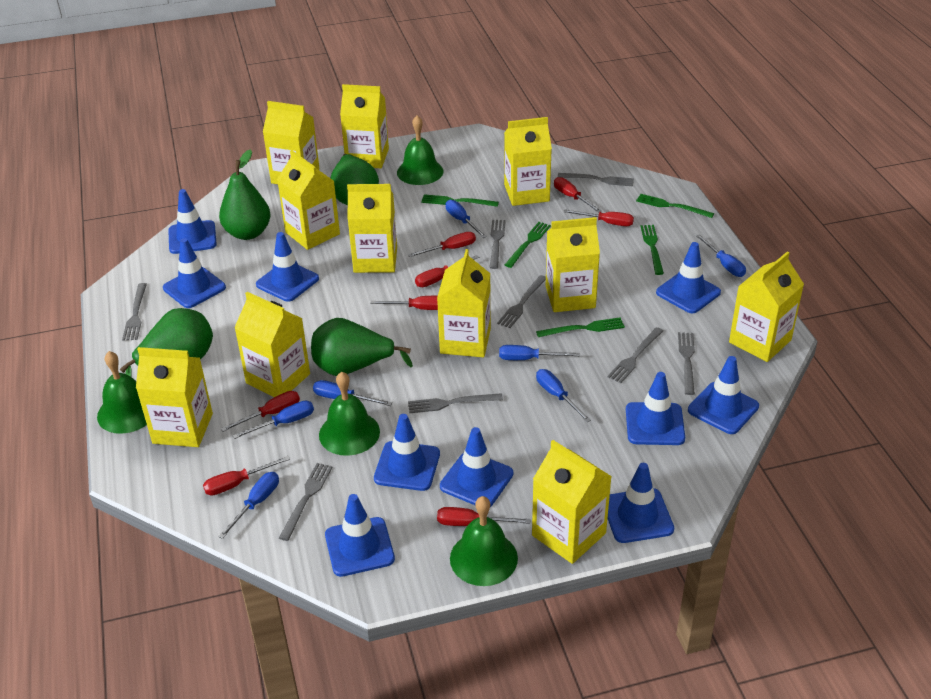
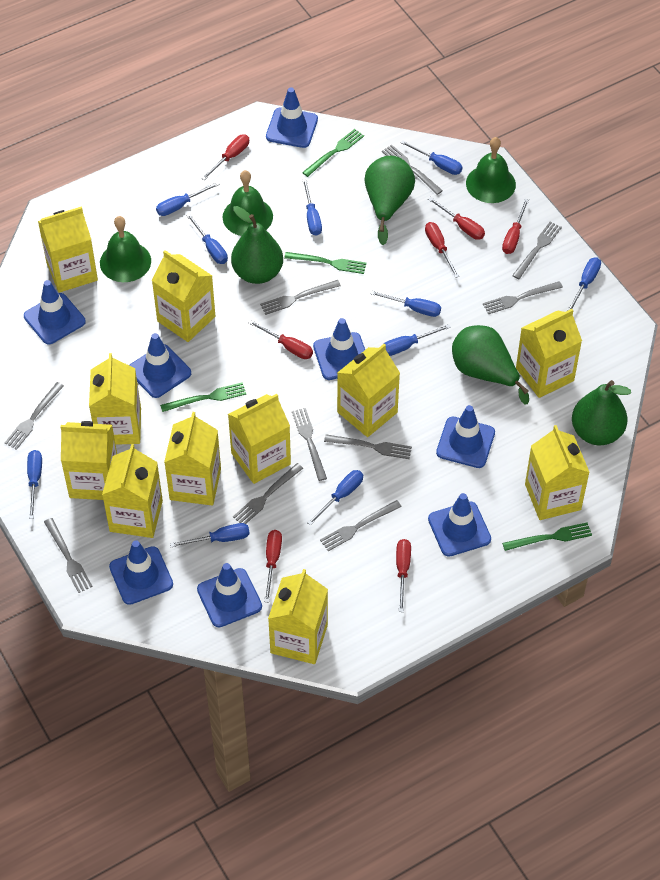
blue screwdriver: 7 -> 10
blue traffic cone: 10 -> 8
green bell: 4 -> 3
green fork: 5 -> 4
grey fork: 8 -> 10
red screwdriver: 8 -> 7

